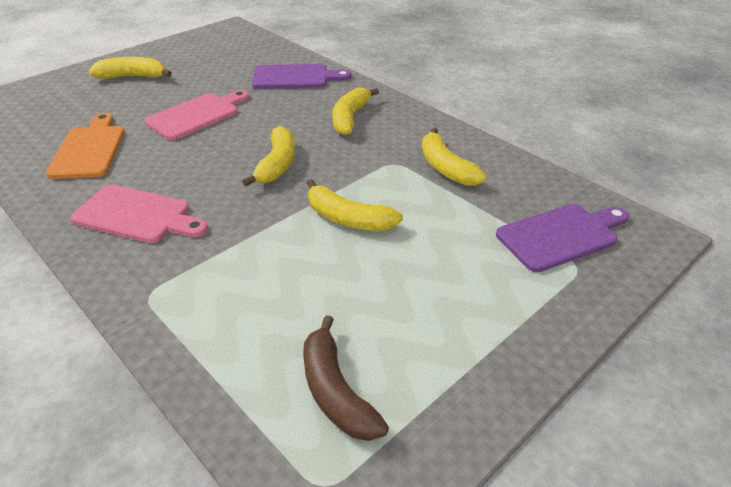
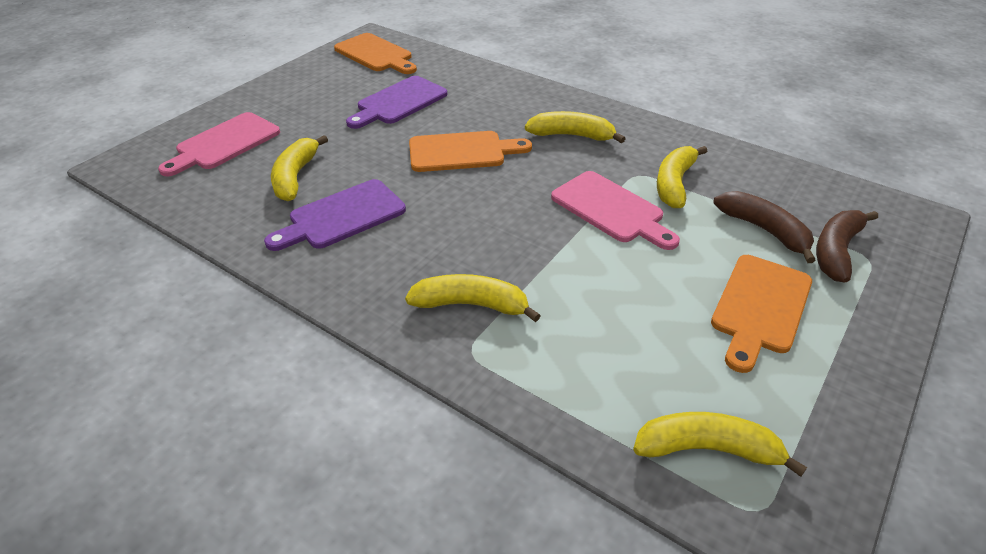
brown banana: 1 -> 2
orange cutting board: 1 -> 3

